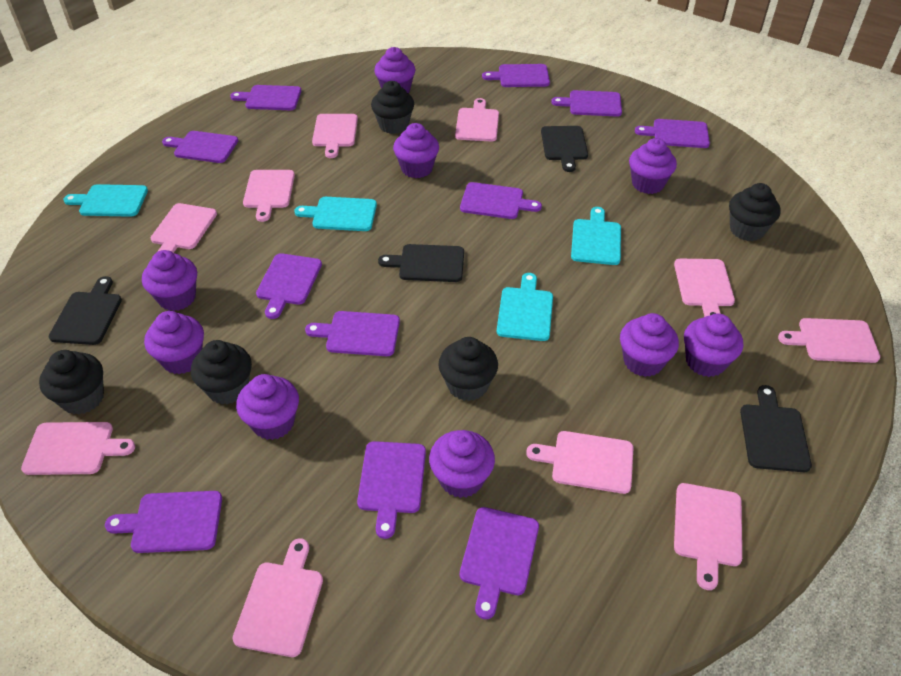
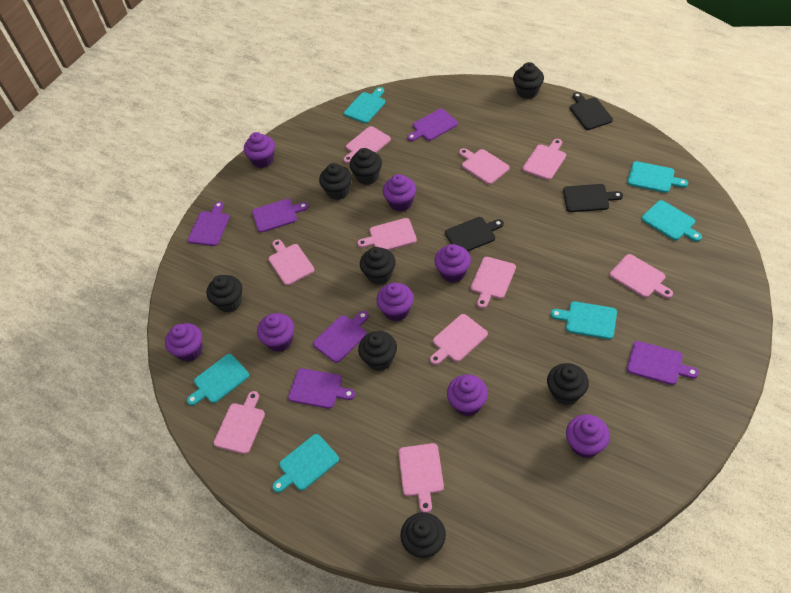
black cupcake: 5 -> 8
black cutting board: 4 -> 3
purple cupcake: 9 -> 8
purple cutting board: 11 -> 6
turquoise cutting board: 4 -> 6

